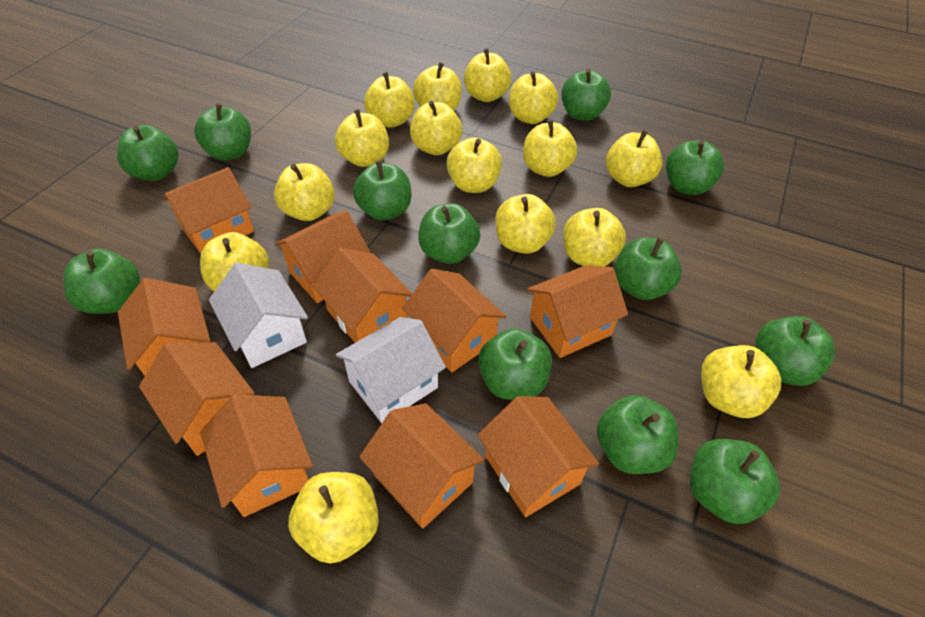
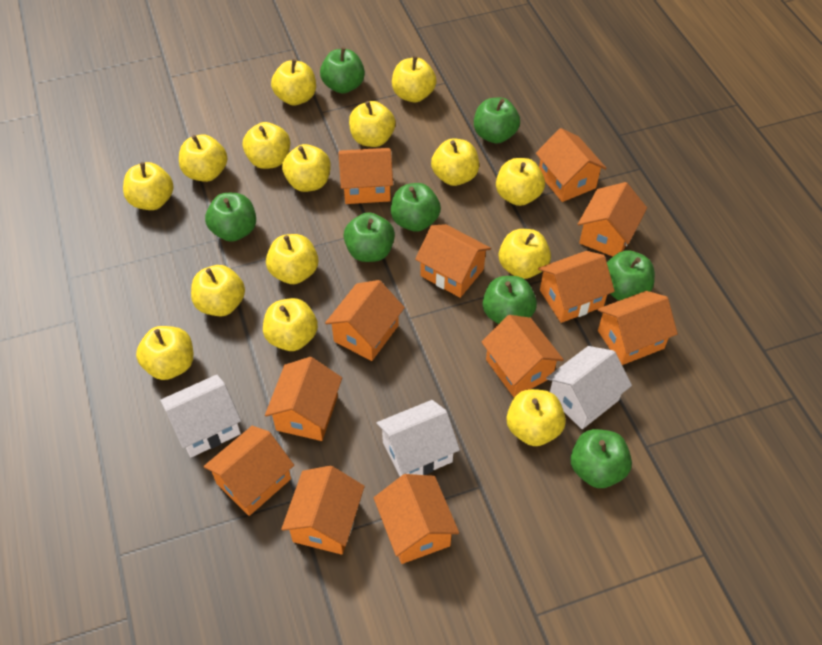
green apple: 12 -> 8
orange house: 10 -> 12
white house: 2 -> 3

